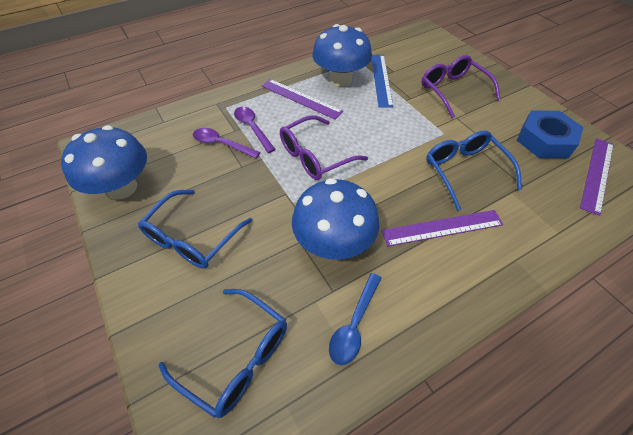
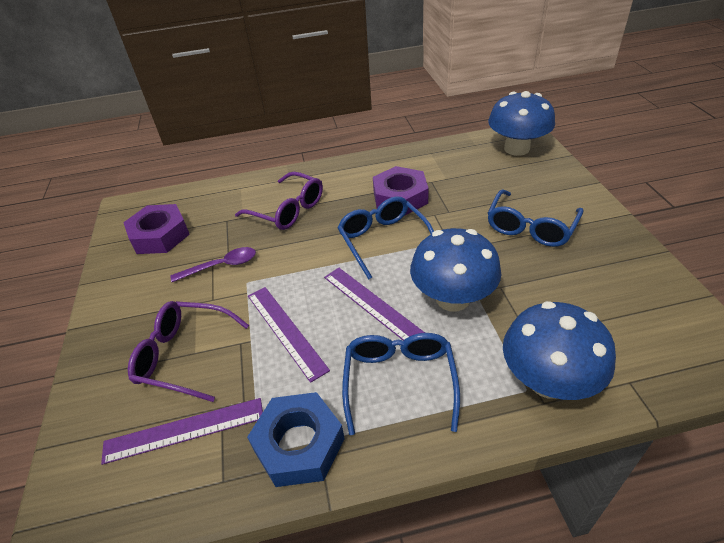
blue ruler: 1 -> 0
blue spoon: 1 -> 0
purple nut: 0 -> 2
purple spoon: 2 -> 1

